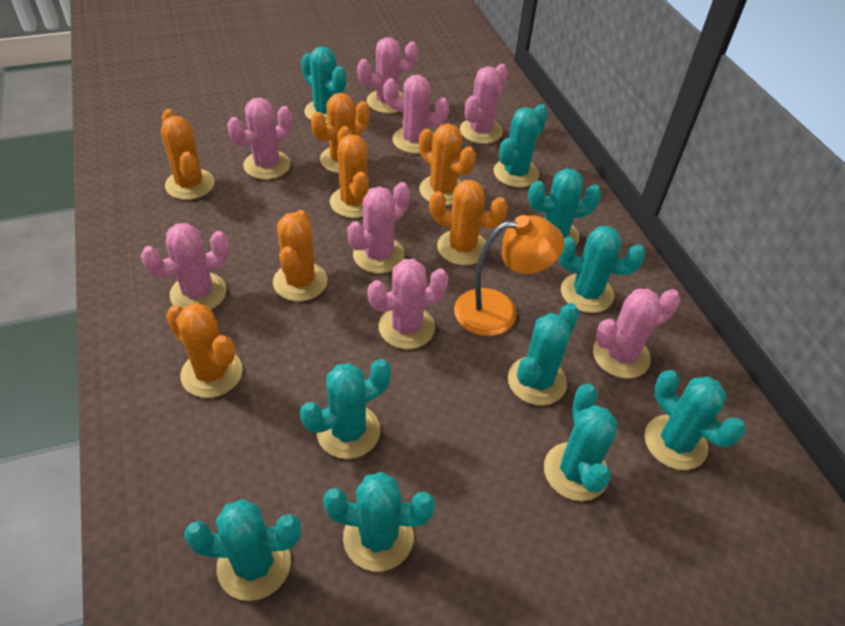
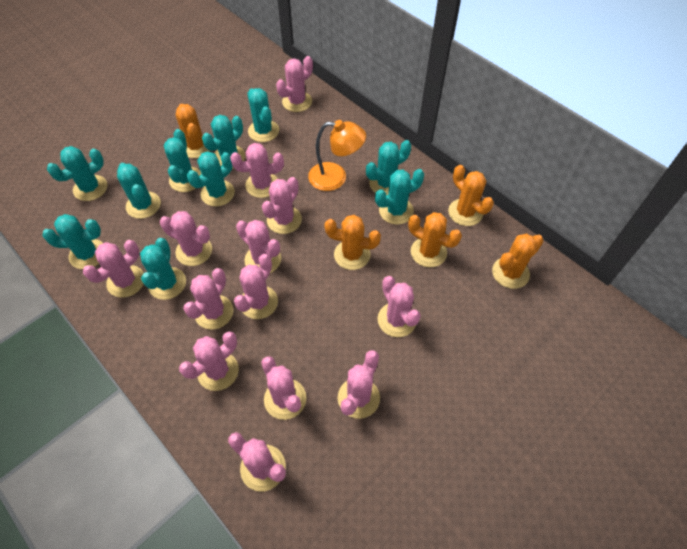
orange cactus: 7 -> 5
pink cactus: 8 -> 13

